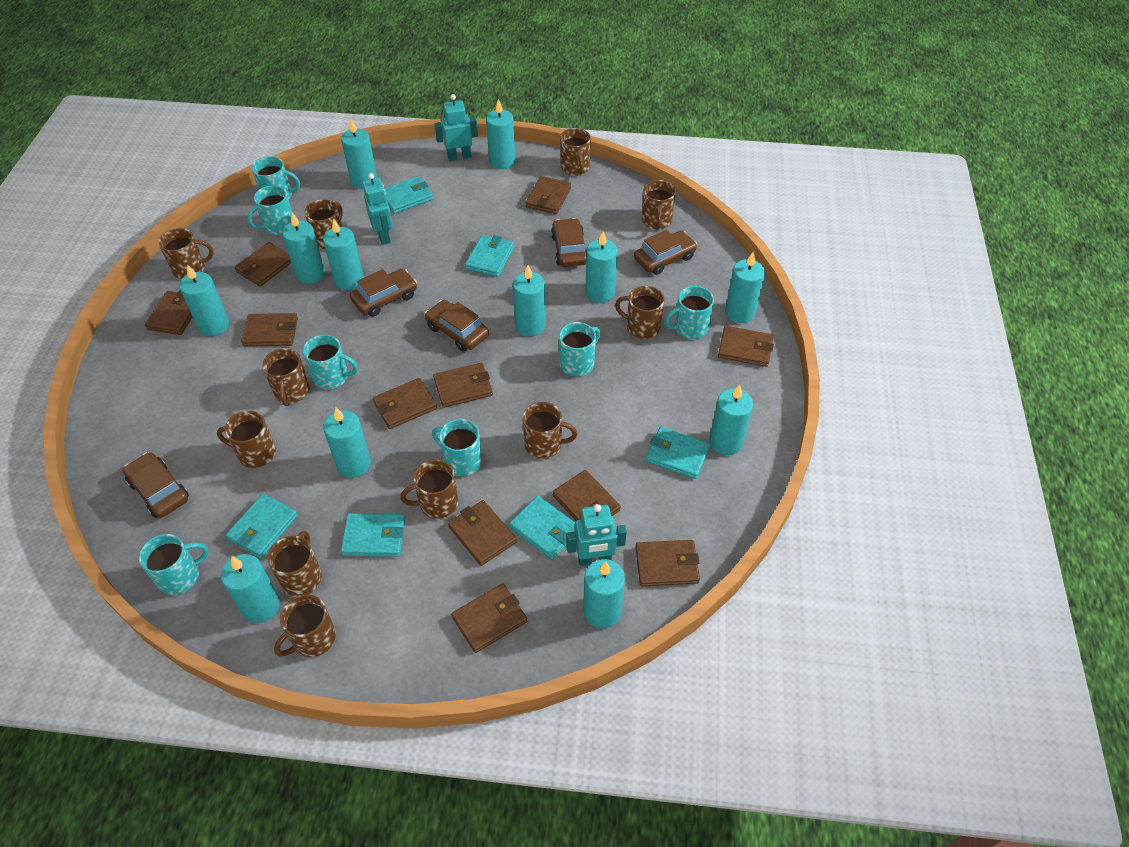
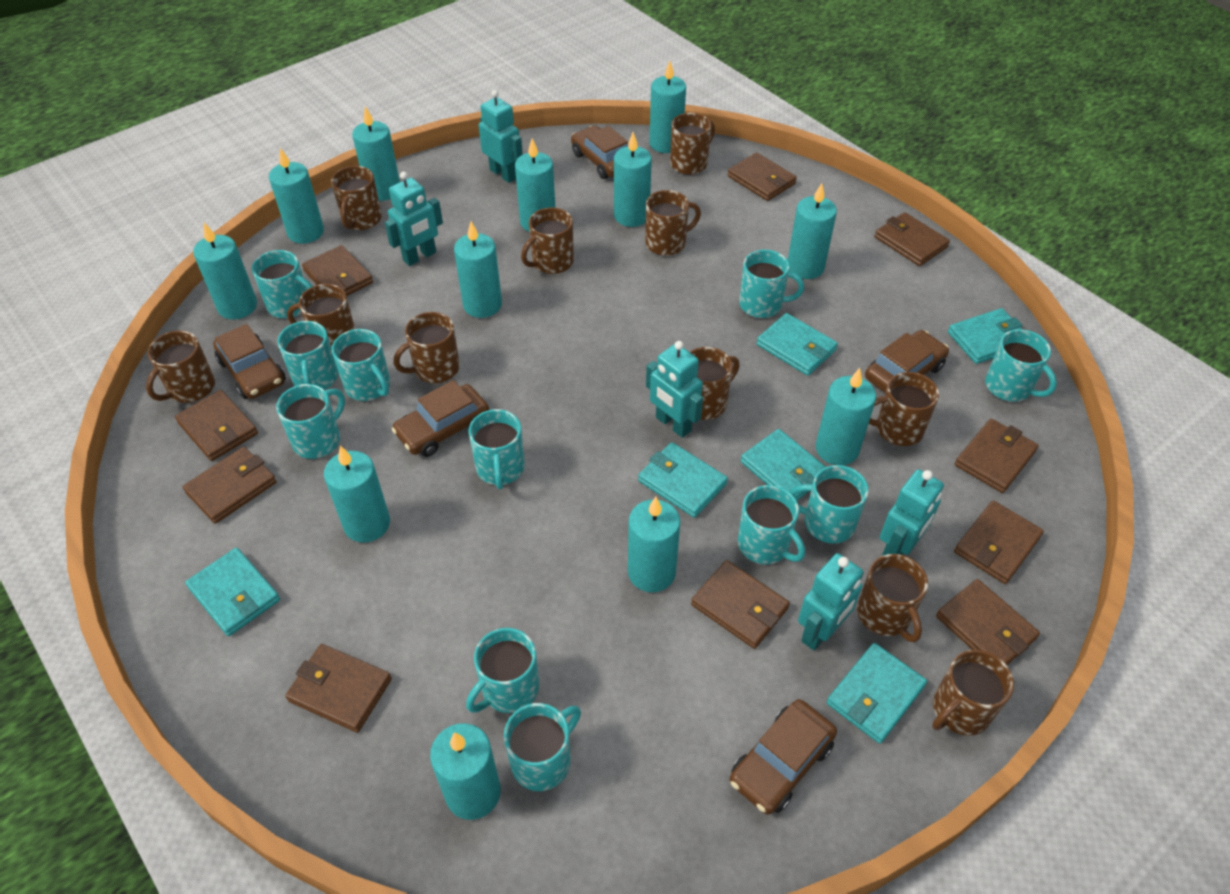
brown wallet: 11 -> 10
turquoise mug: 7 -> 11
turquoise robot: 3 -> 5

